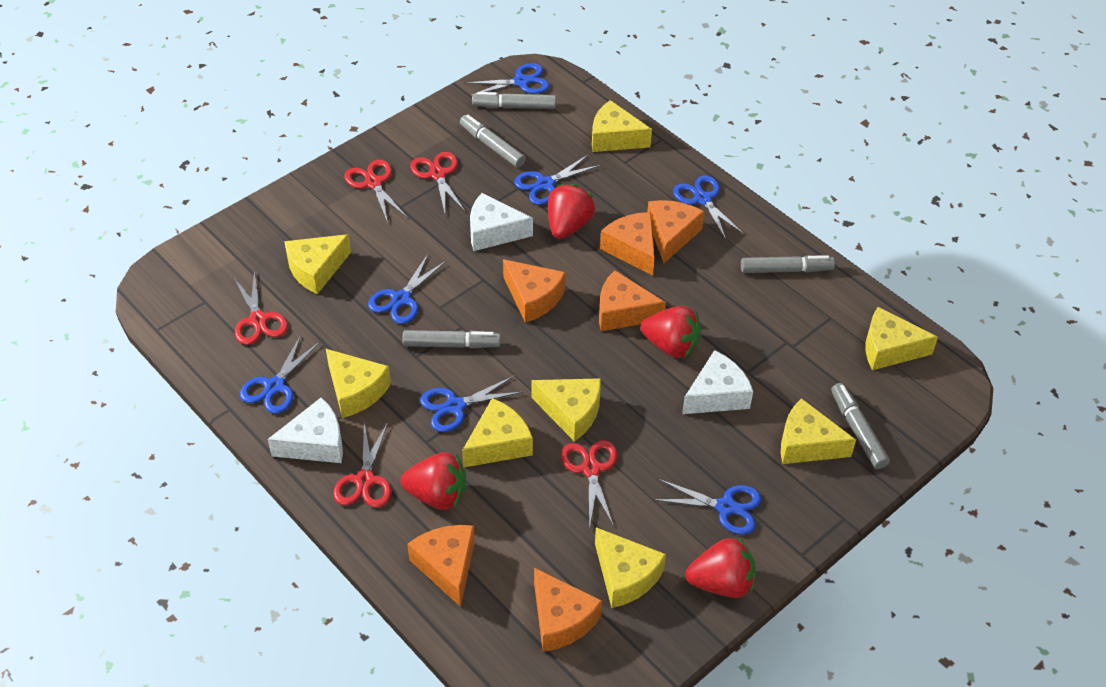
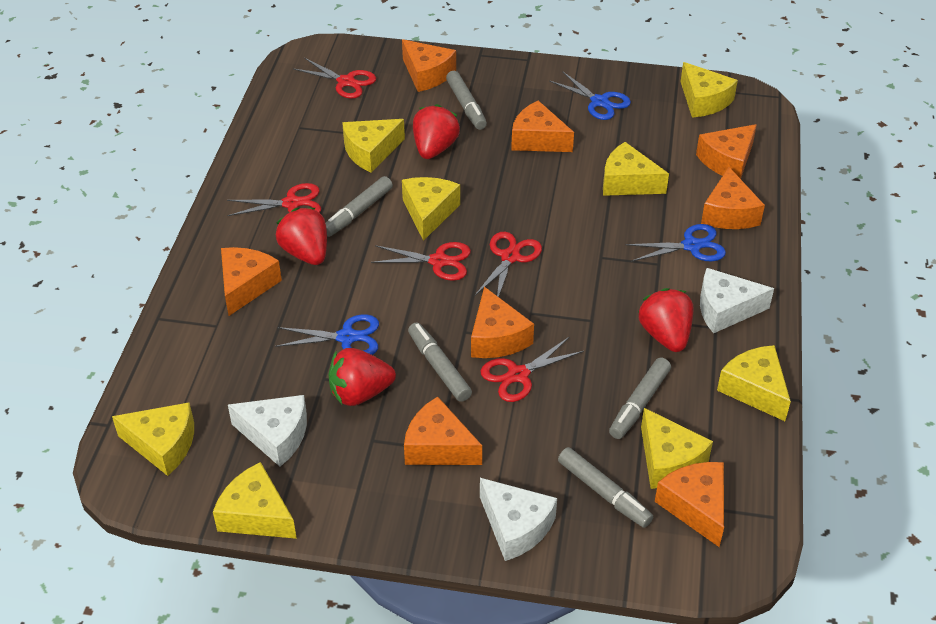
blue scissors: 7 -> 3
orange cheese: 6 -> 8

